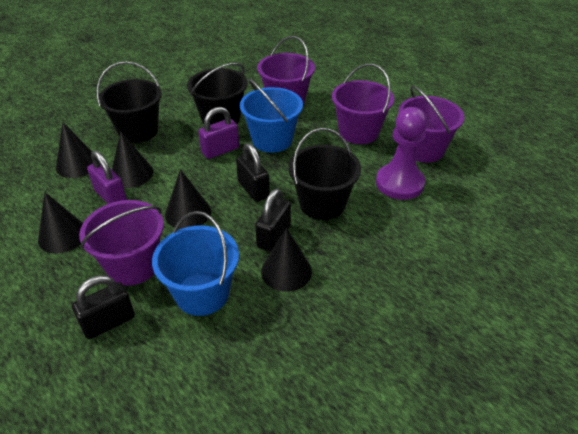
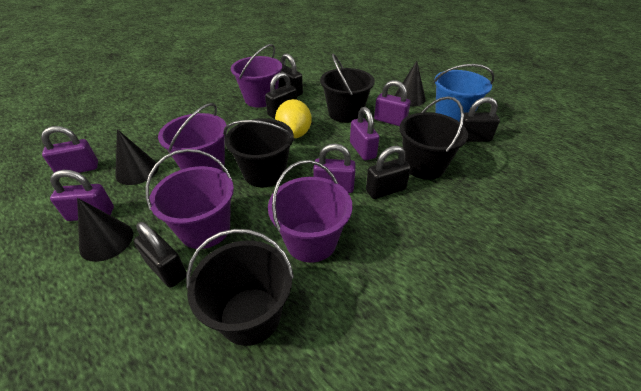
black bucket: 3 -> 4
black cone: 5 -> 3
black padlock: 3 -> 5
blue bucket: 2 -> 1
purple padlock: 2 -> 5
purple pawn: 1 -> 0
yellow lemon: 0 -> 1

